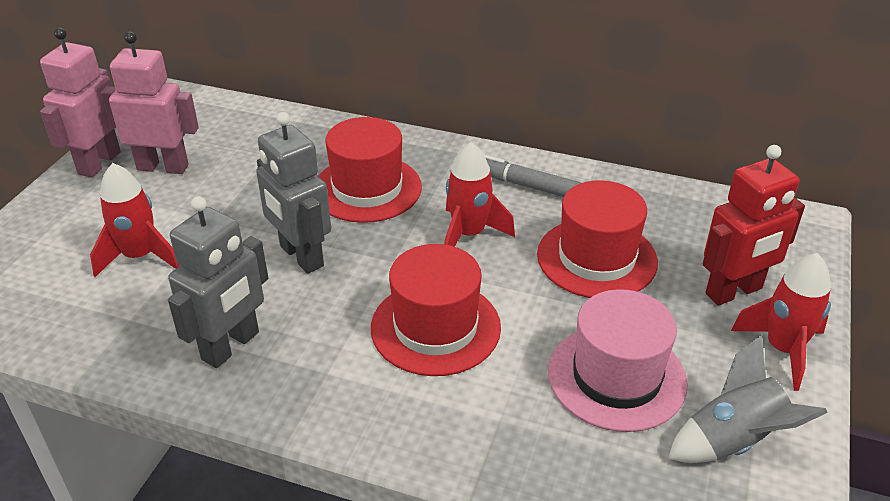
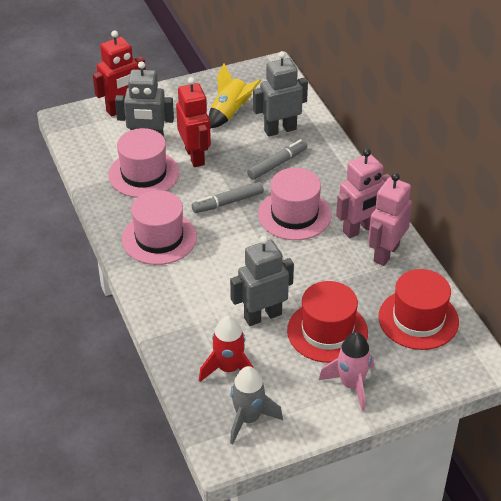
grey marker: 1 -> 2
grey robot: 2 -> 3
pink hat: 1 -> 3
pink rocket: 0 -> 1
red hat: 3 -> 2
red robot: 1 -> 2
red rocket: 3 -> 1
yellow rocket: 0 -> 1

